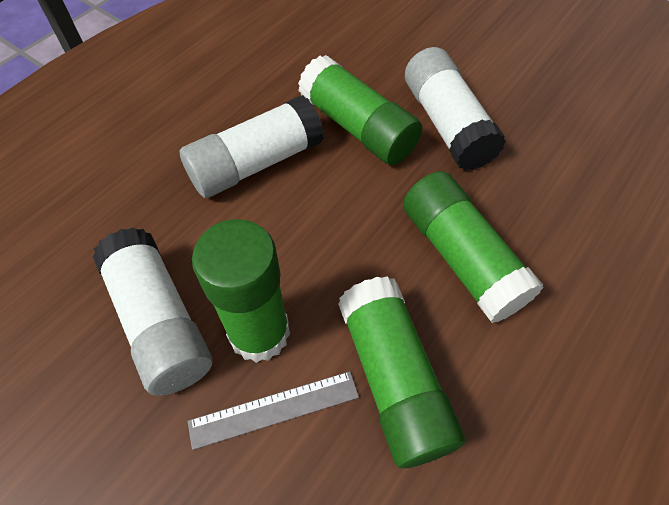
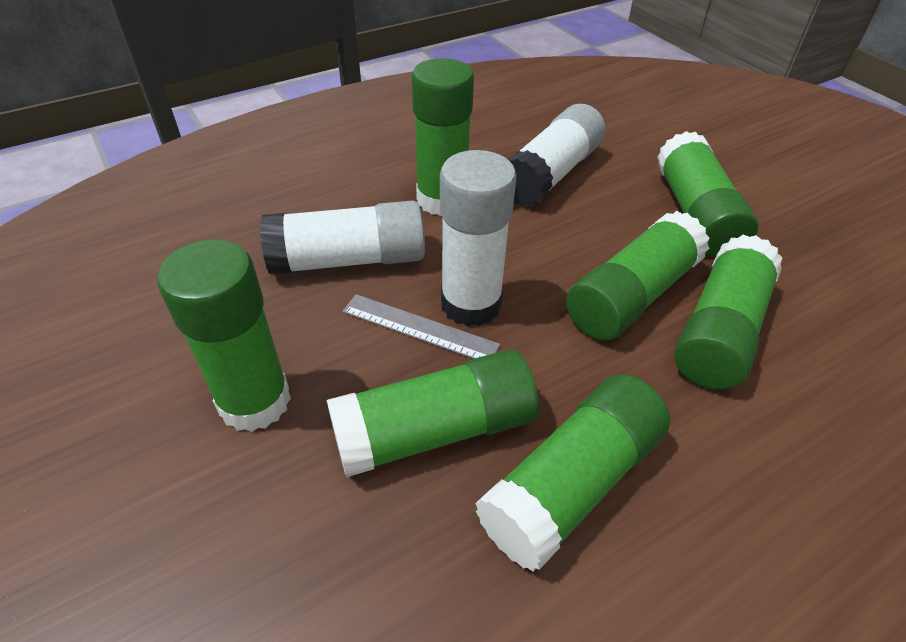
green glue stick: 4 -> 7

